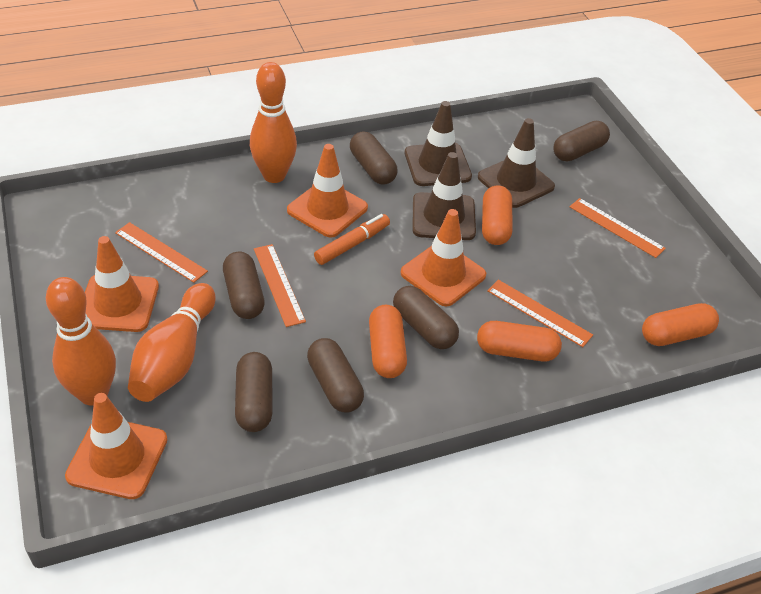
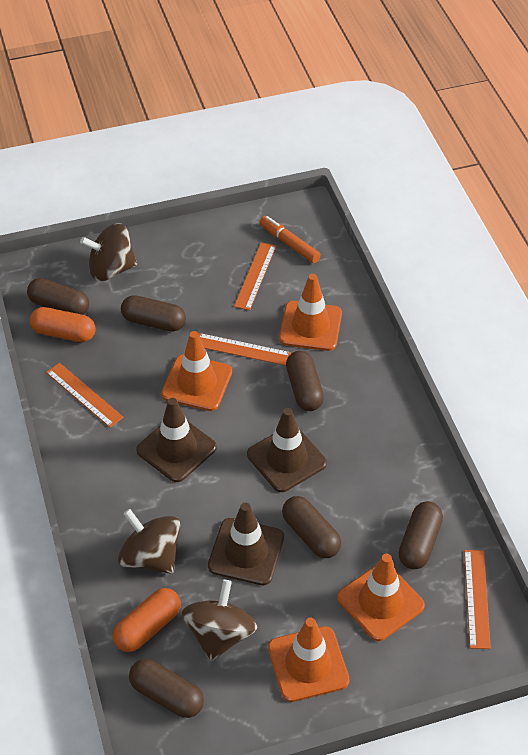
brown spinning top: 0 -> 3
orange bowling pin: 3 -> 0
orange capsule: 4 -> 2

